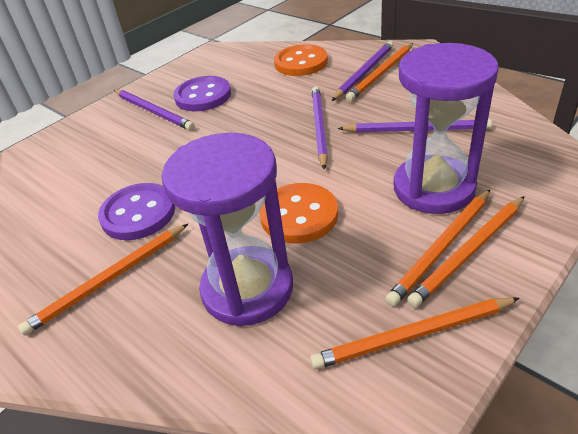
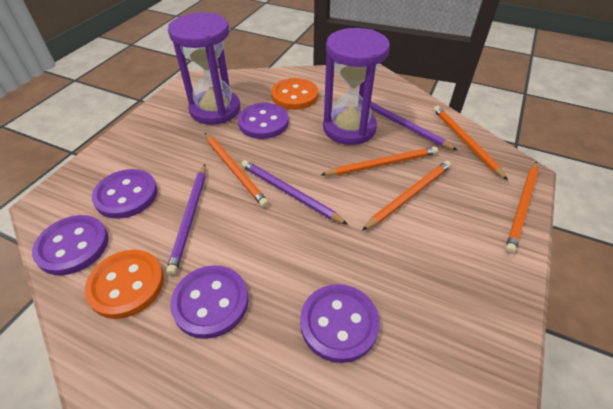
purple button: 2 -> 5
purple pencil: 4 -> 3

